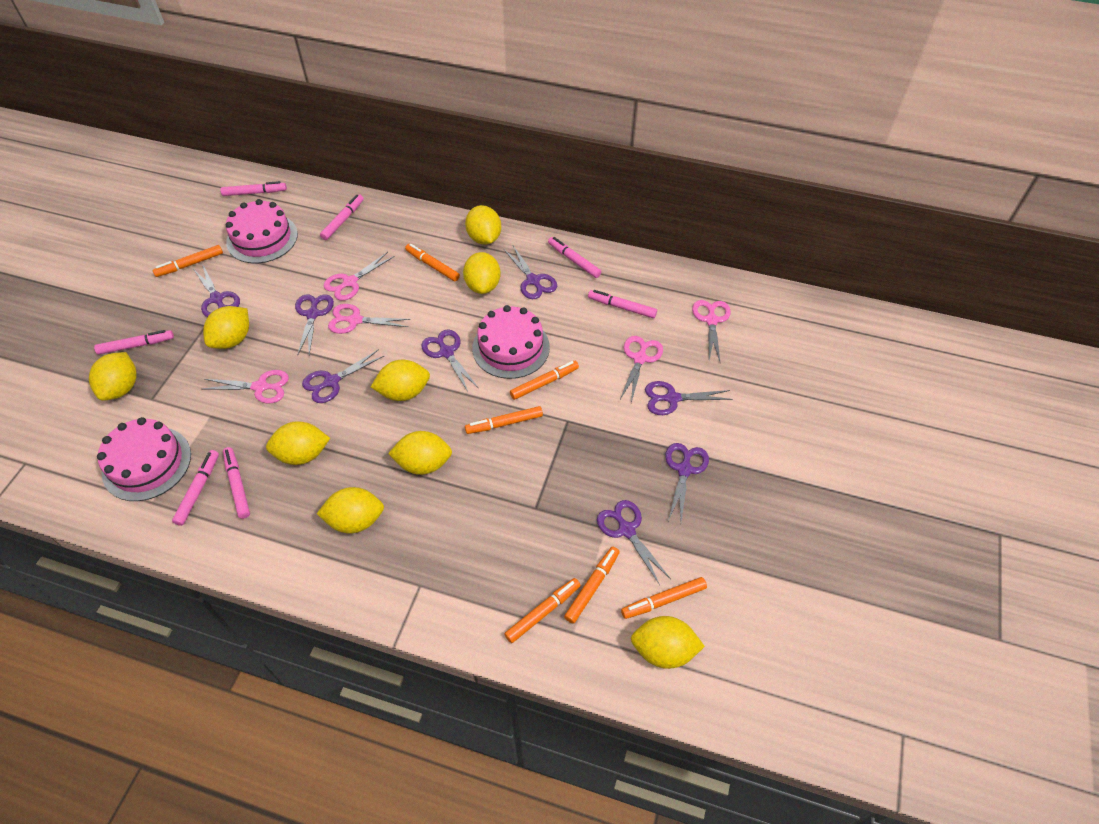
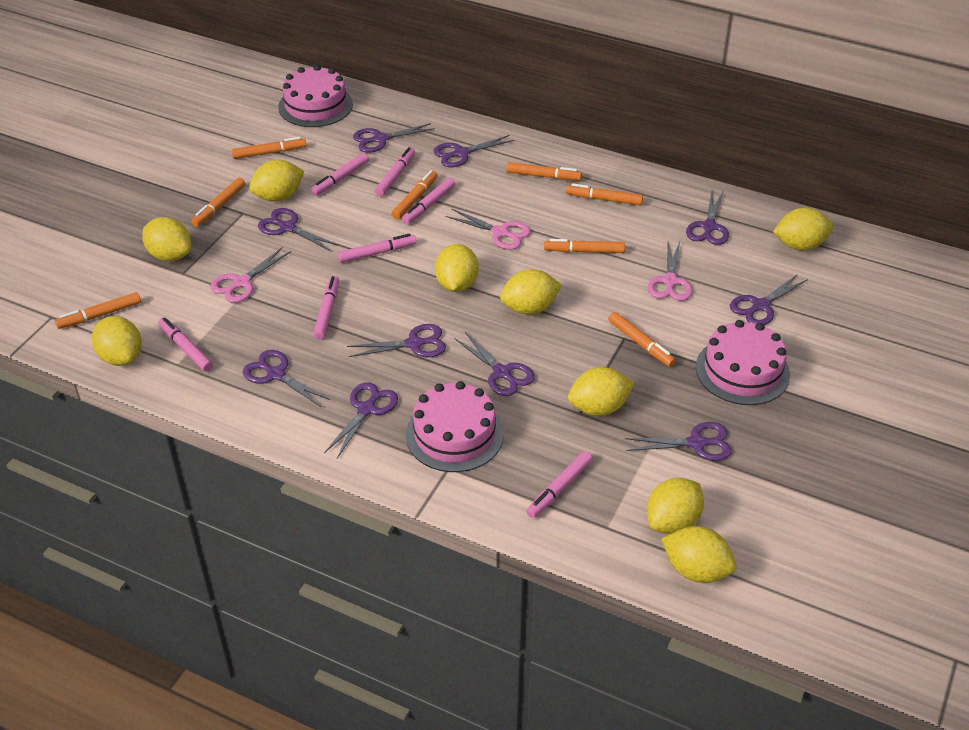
orange marker: 7 -> 8
pink scissors: 5 -> 3
purple scissors: 8 -> 10

